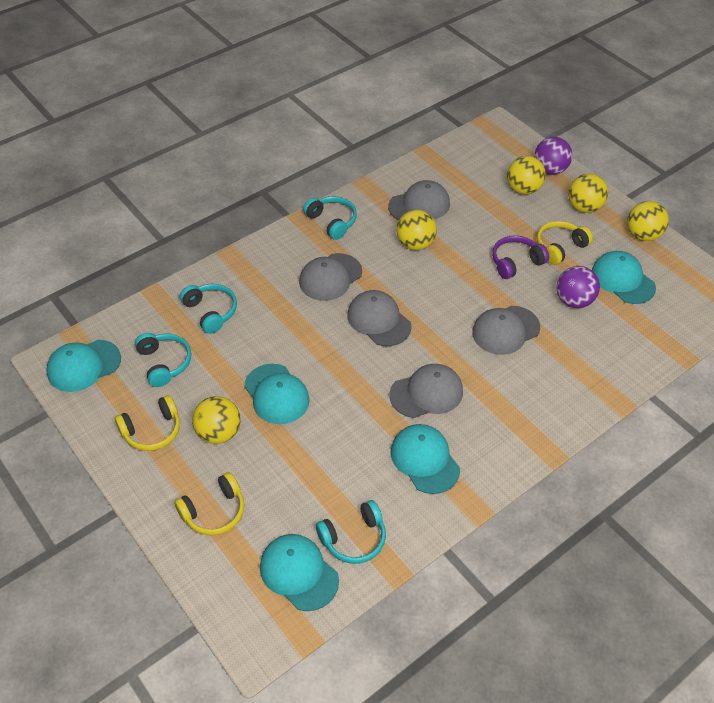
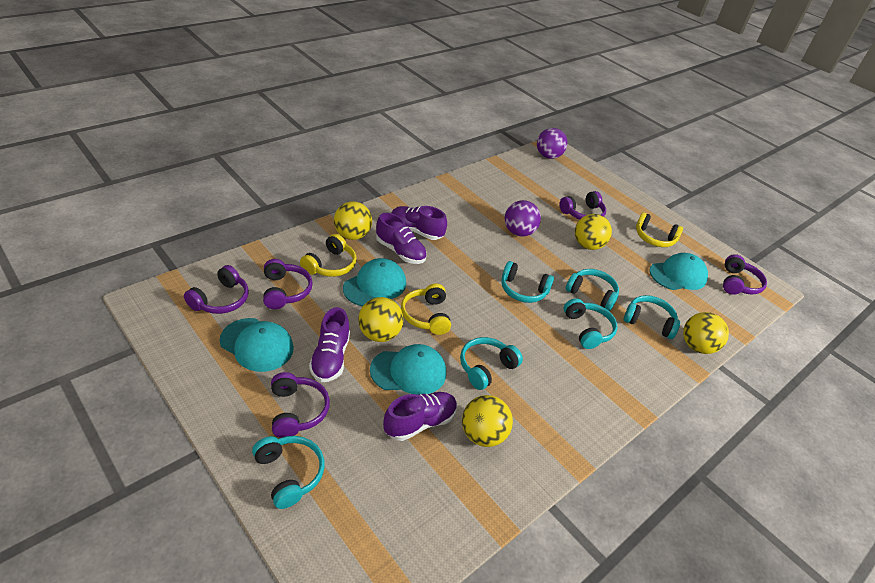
grey cap: 5 -> 0
purple headphones: 1 -> 5
purple shoe: 0 -> 4
turquoise cap: 5 -> 4
turquoise headphones: 4 -> 6

